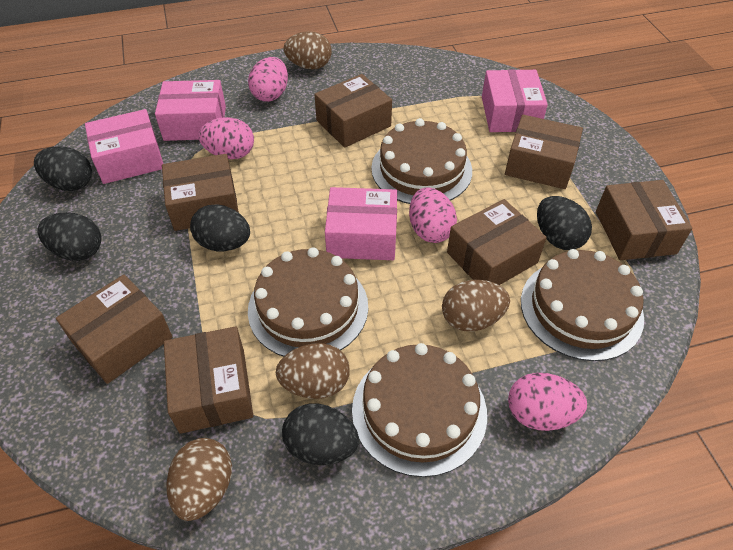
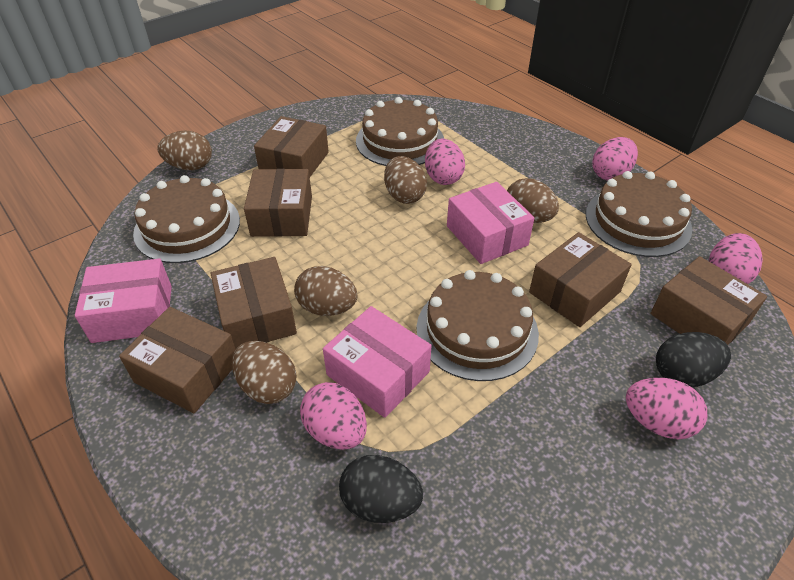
black egg: 5 -> 2
brown box: 7 -> 6
brown egg: 4 -> 5
pink box: 4 -> 3
pink egg: 4 -> 5

